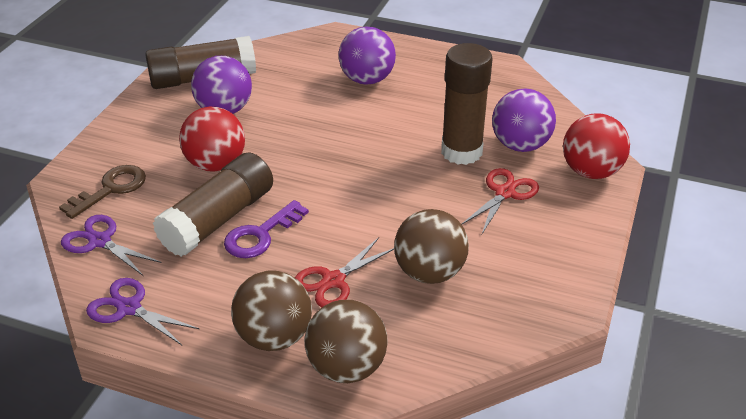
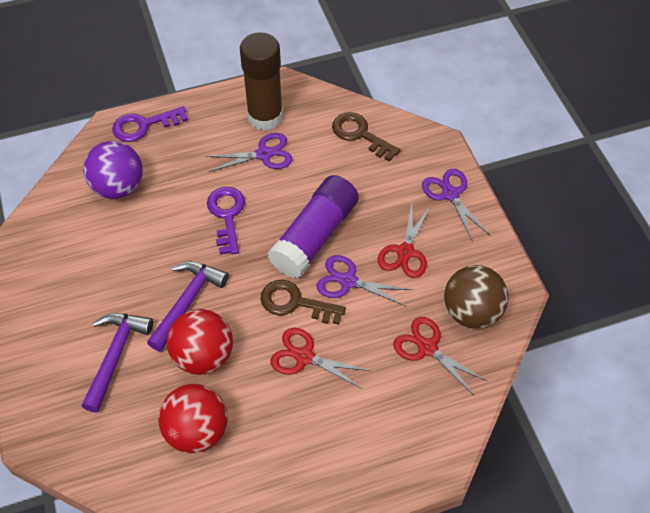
brown ball: 3 -> 1
brown glue stick: 3 -> 1
brown key: 1 -> 2
purple ball: 3 -> 1
purple glue stick: 0 -> 1
purple hammer: 0 -> 2
purple key: 1 -> 2
purple scissors: 2 -> 3
red scissors: 2 -> 3

